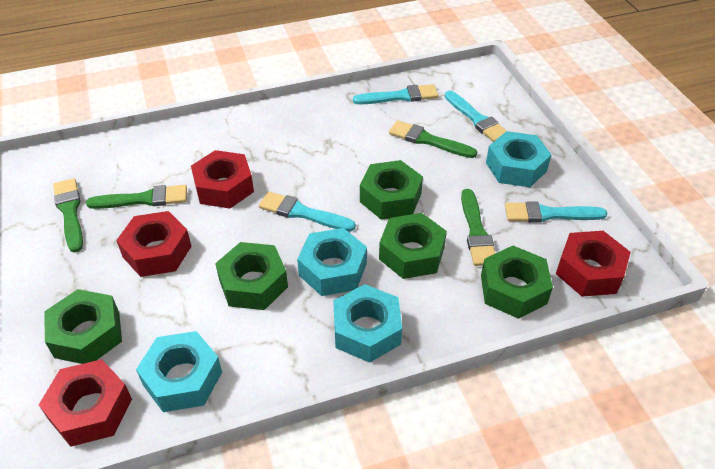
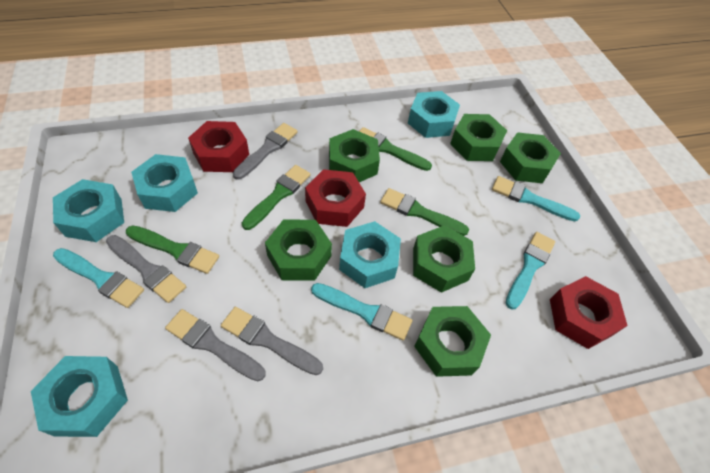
green nut: 5 -> 6
grey brush: 0 -> 4
red nut: 4 -> 3
turquoise nut: 4 -> 5

